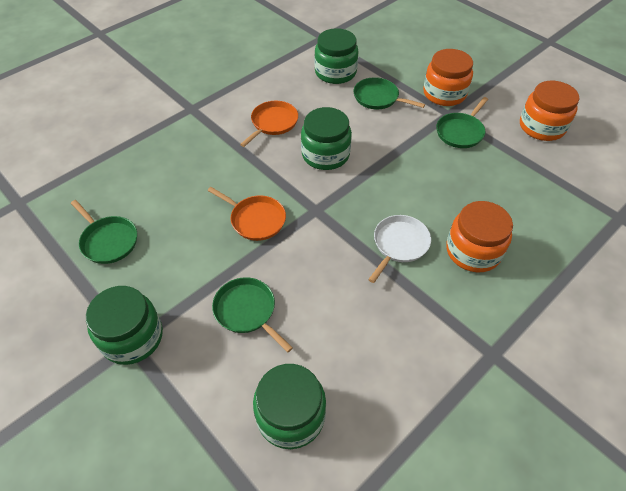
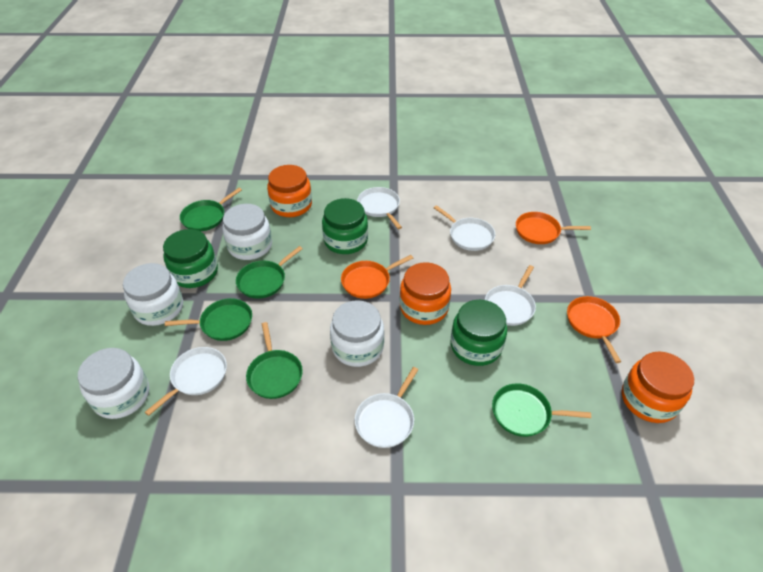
green jar: 4 -> 3
green pan: 4 -> 5
orange pan: 2 -> 3
white jar: 0 -> 4
white pan: 1 -> 5

